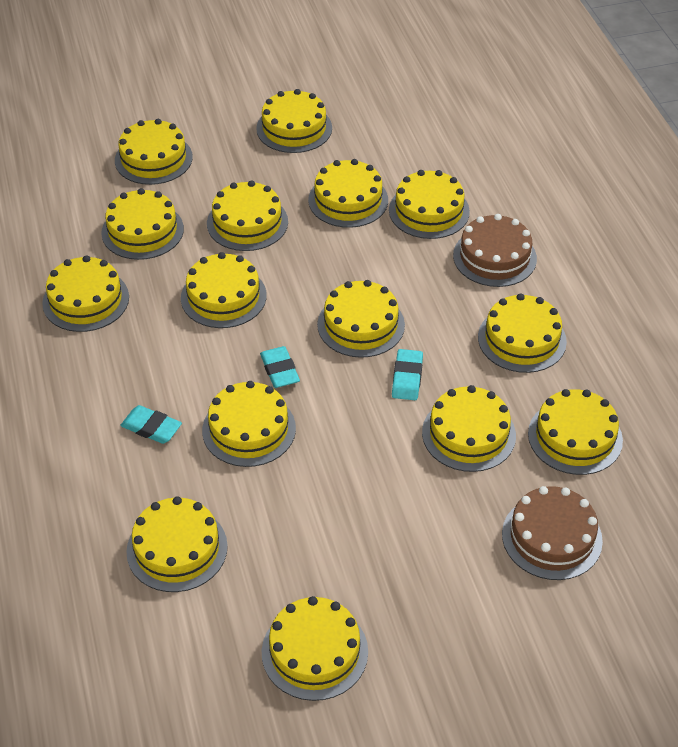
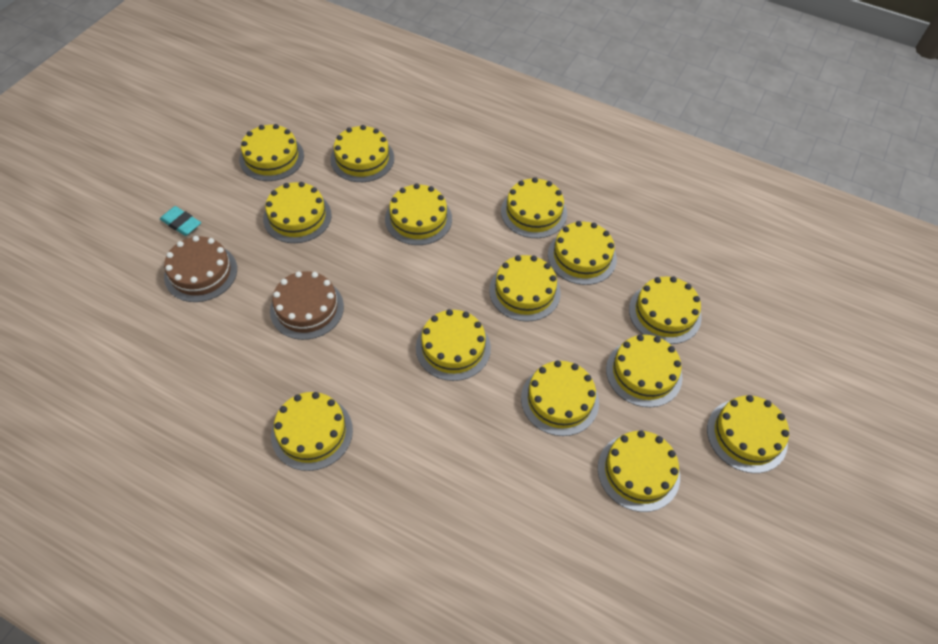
turquoise eraser: 3 -> 1
yellow cake: 15 -> 14

